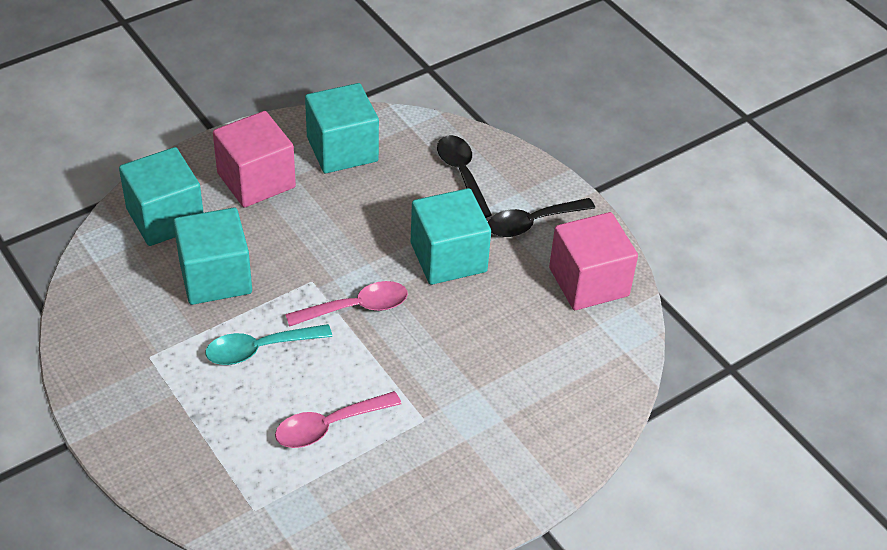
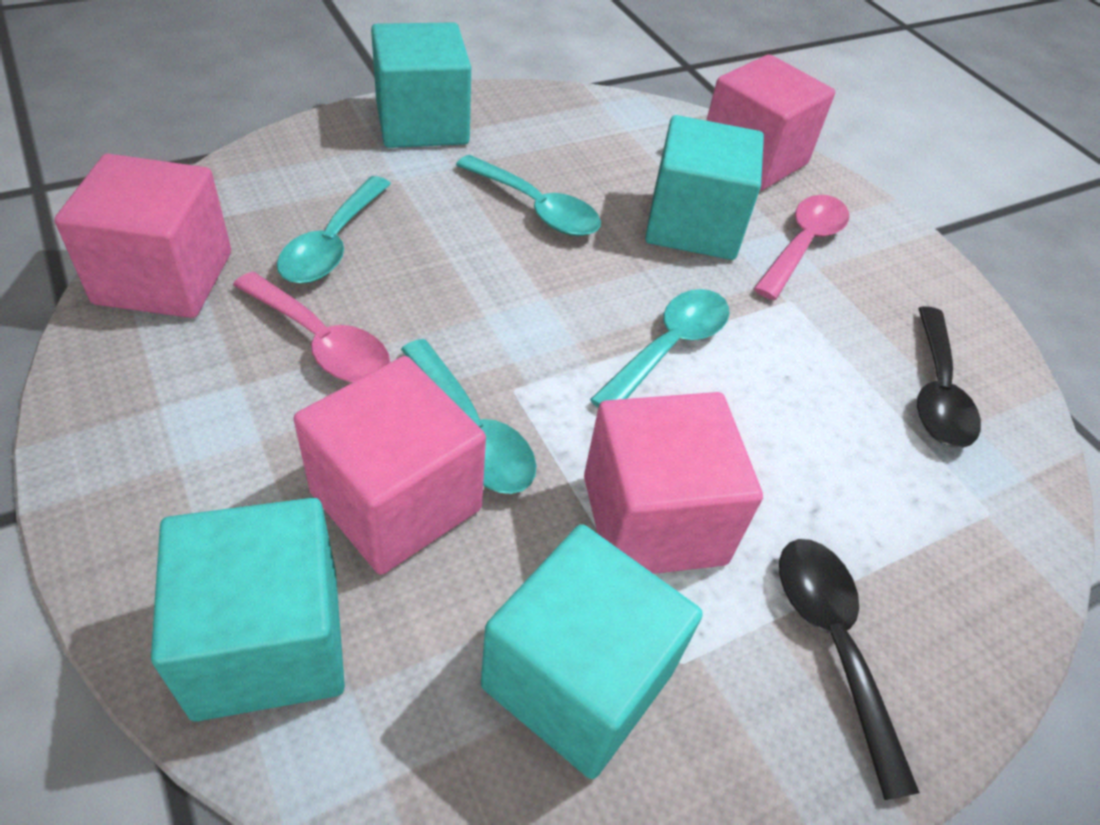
pink cube: 2 -> 4
turquoise spoon: 1 -> 4

